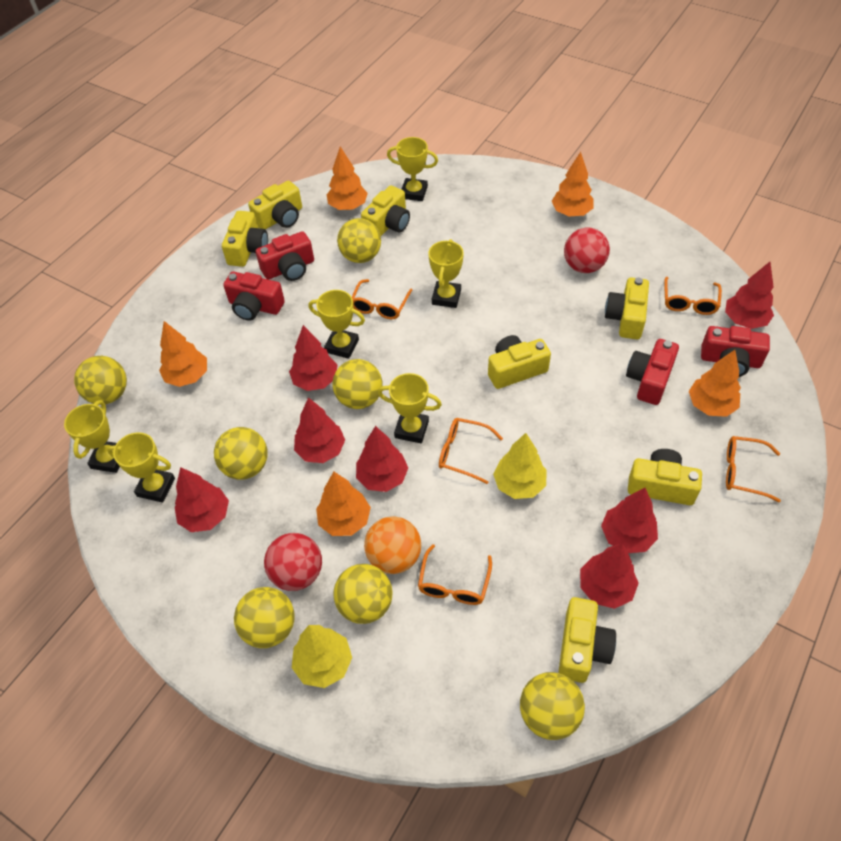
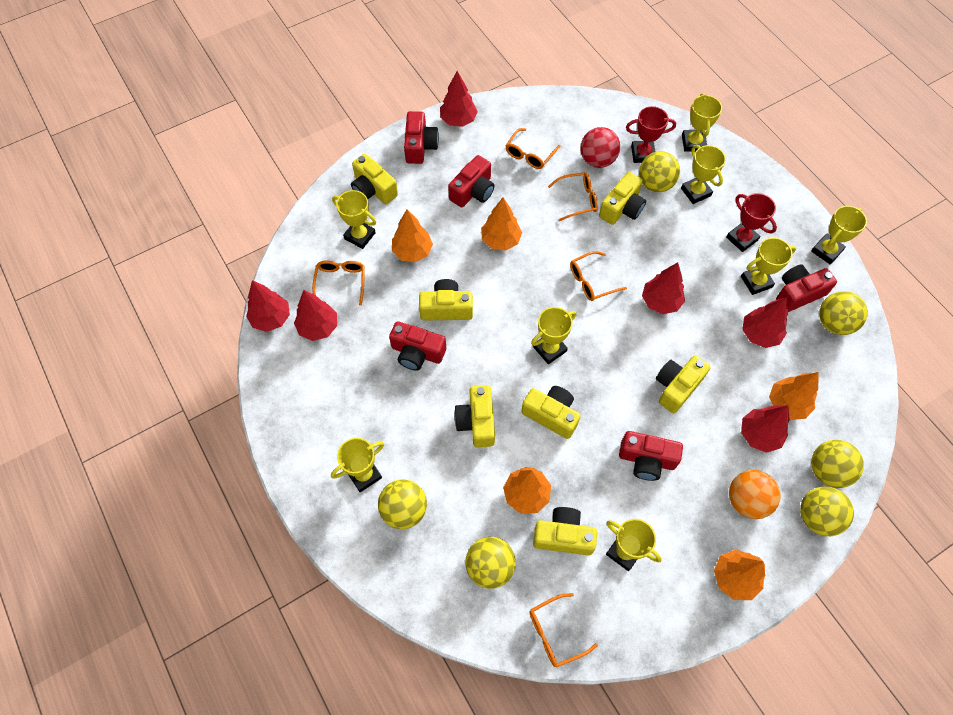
red ball: 2 -> 1
red camera: 4 -> 5
red tree: 7 -> 6
red trophy: 0 -> 2
yellow ball: 7 -> 6
yellow tree: 2 -> 0
yellow trophy: 6 -> 8

